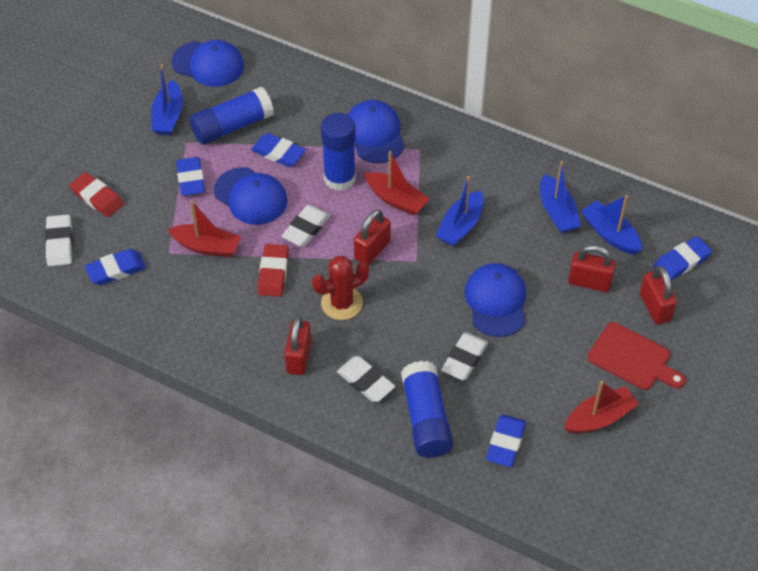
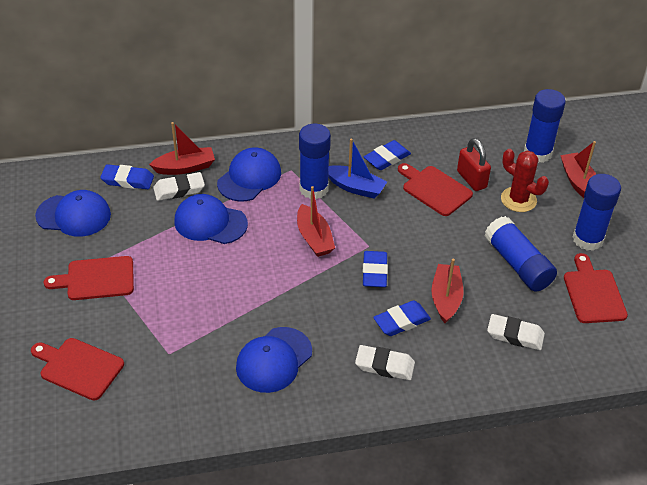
blue boat: 4 -> 1
blue eraser: 5 -> 4
blue glue stick: 3 -> 4
red boat: 3 -> 4
red cutting board: 1 -> 4
red eraser: 2 -> 0
red padlock: 4 -> 1
white eraser: 4 -> 3

